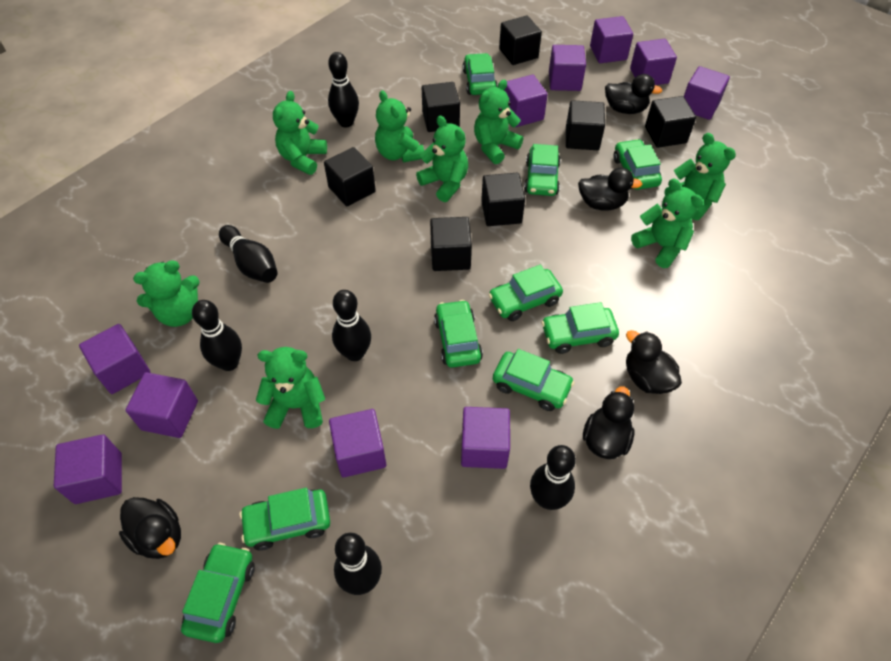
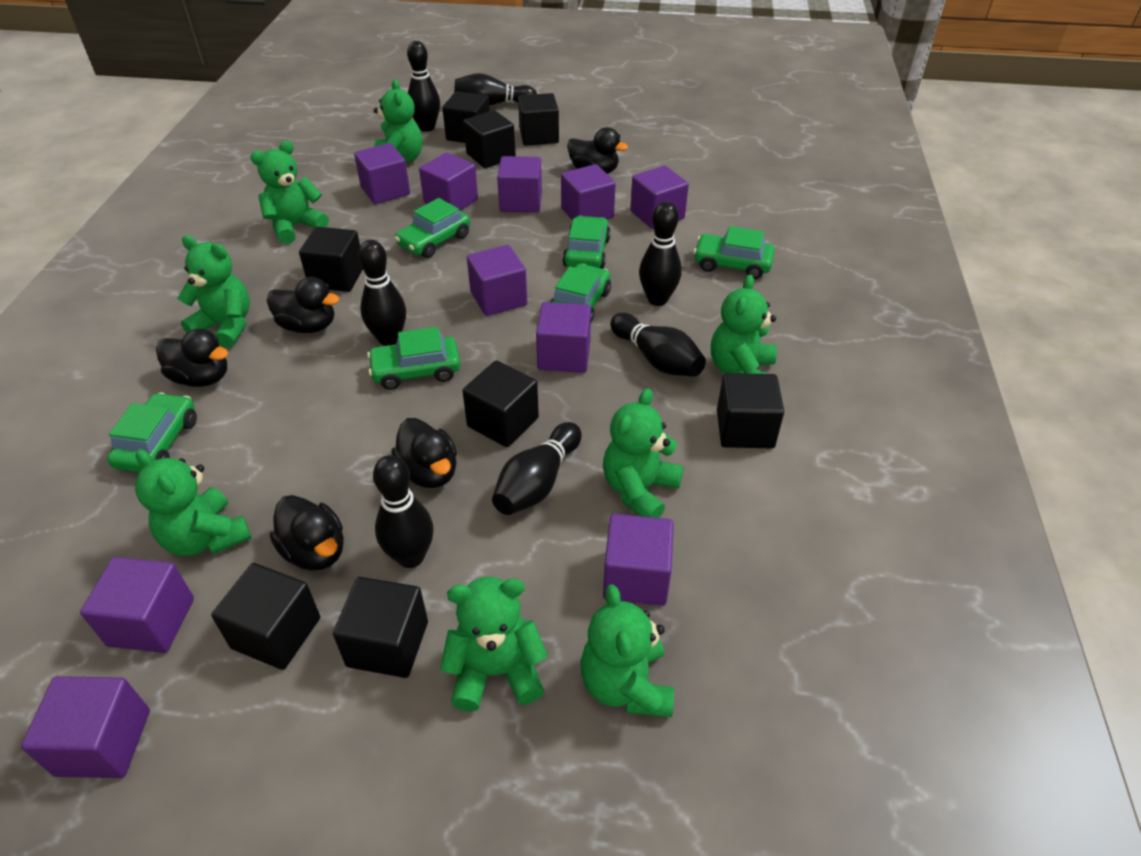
black bowling pin: 6 -> 7
black cube: 7 -> 8
green car: 9 -> 6

